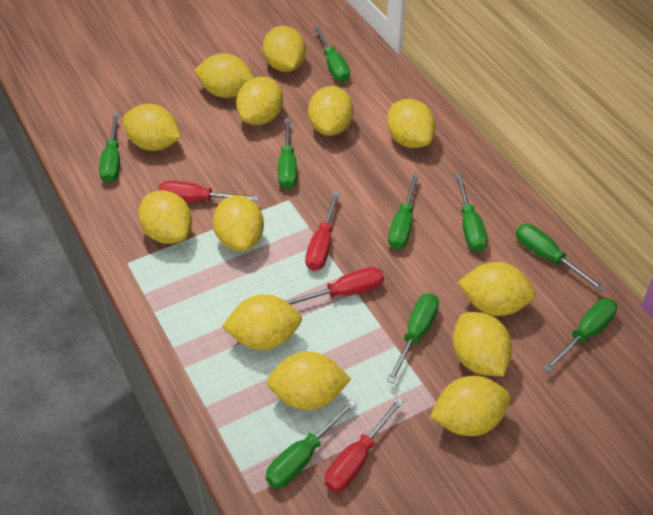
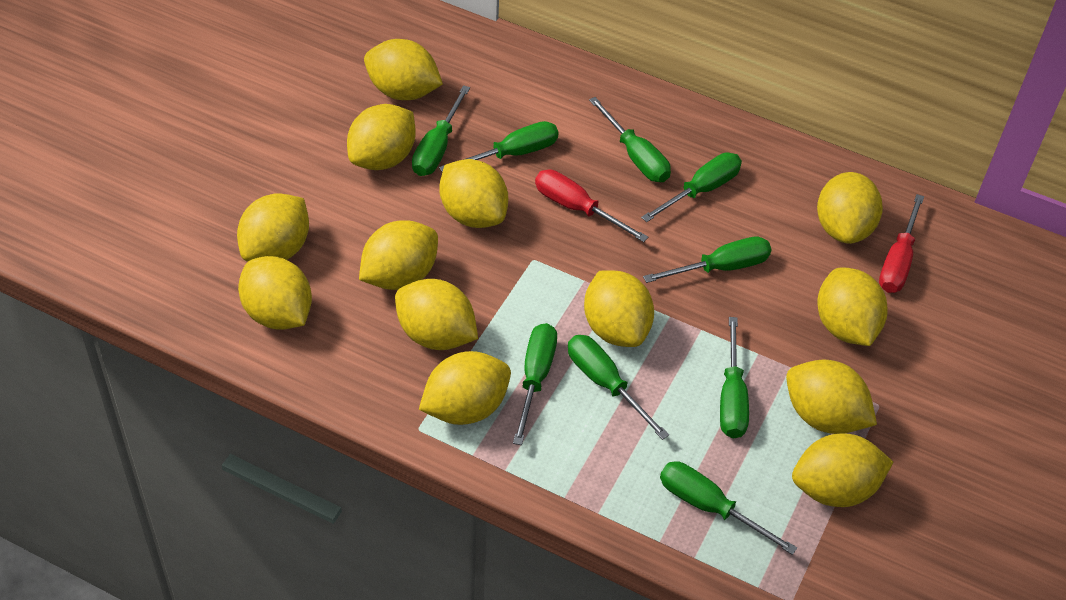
red screwdriver: 4 -> 2

